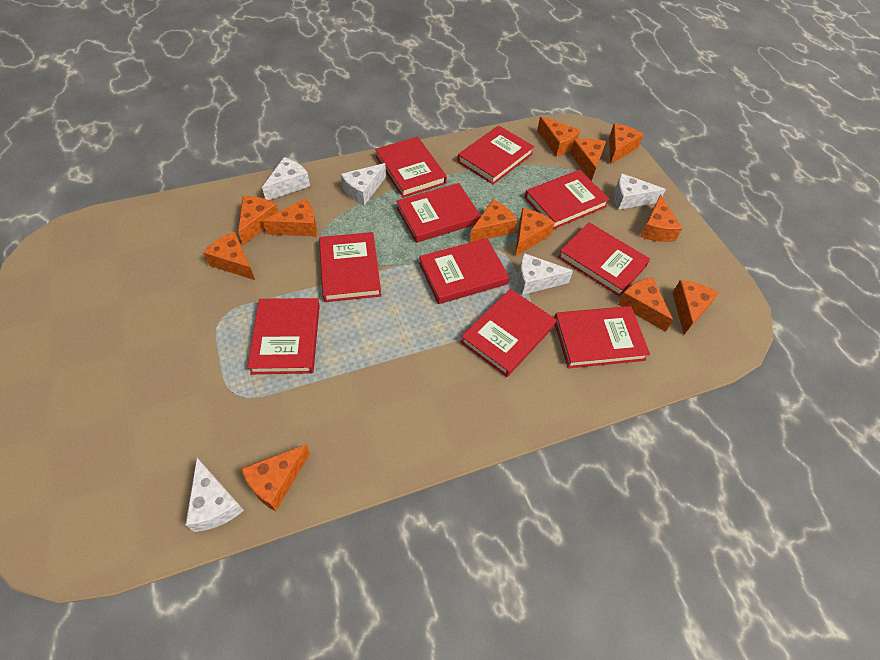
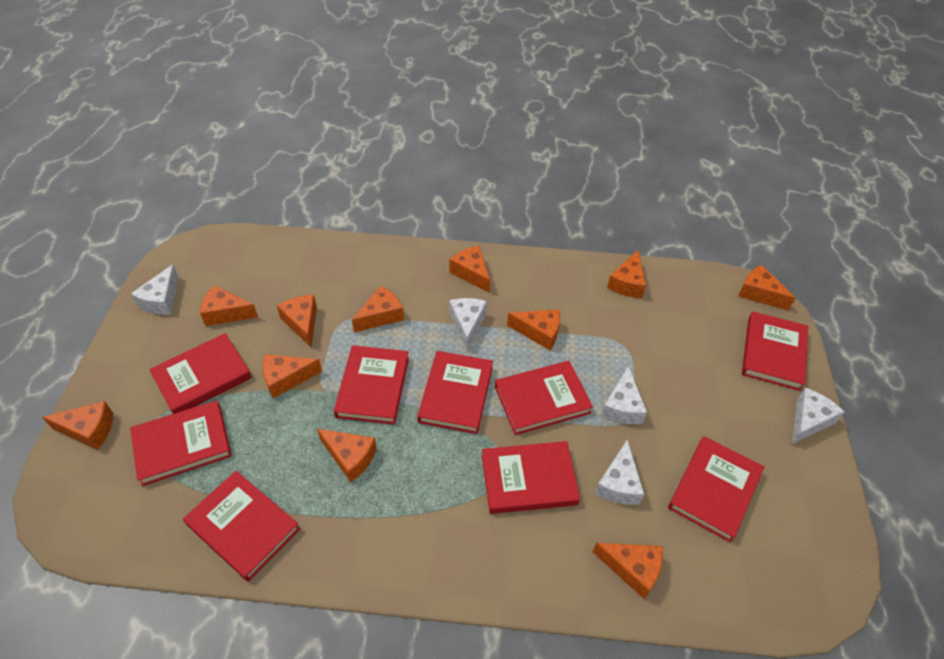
orange cheese: 12 -> 11
red book: 10 -> 9

